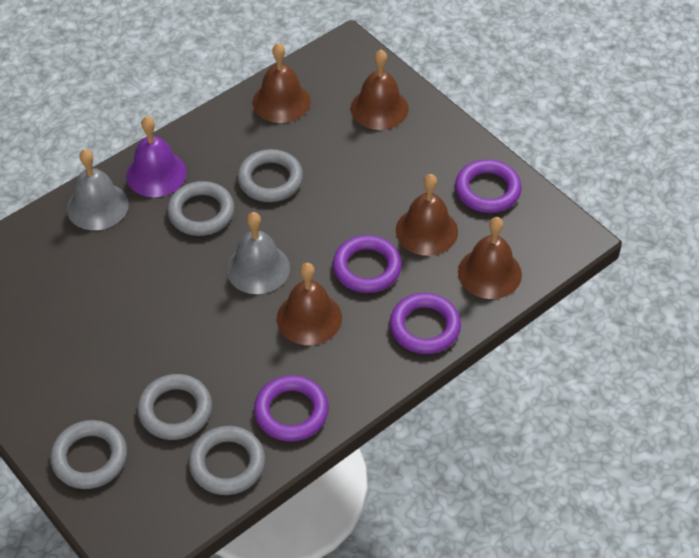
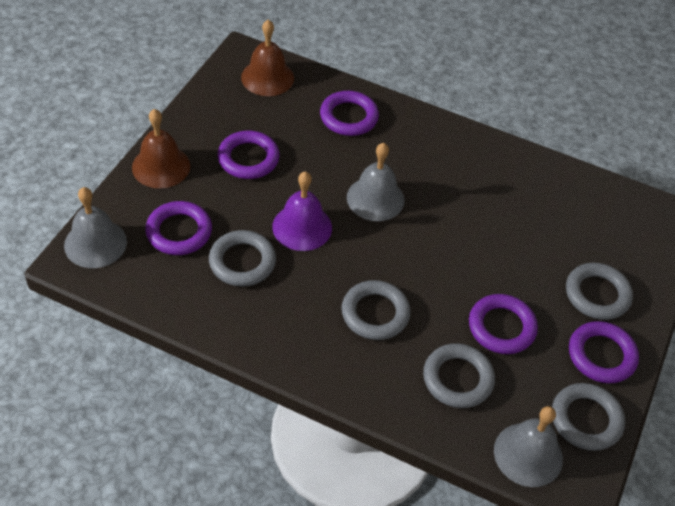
brown bell: 5 -> 2
grey bell: 2 -> 3
purple ring: 4 -> 5

